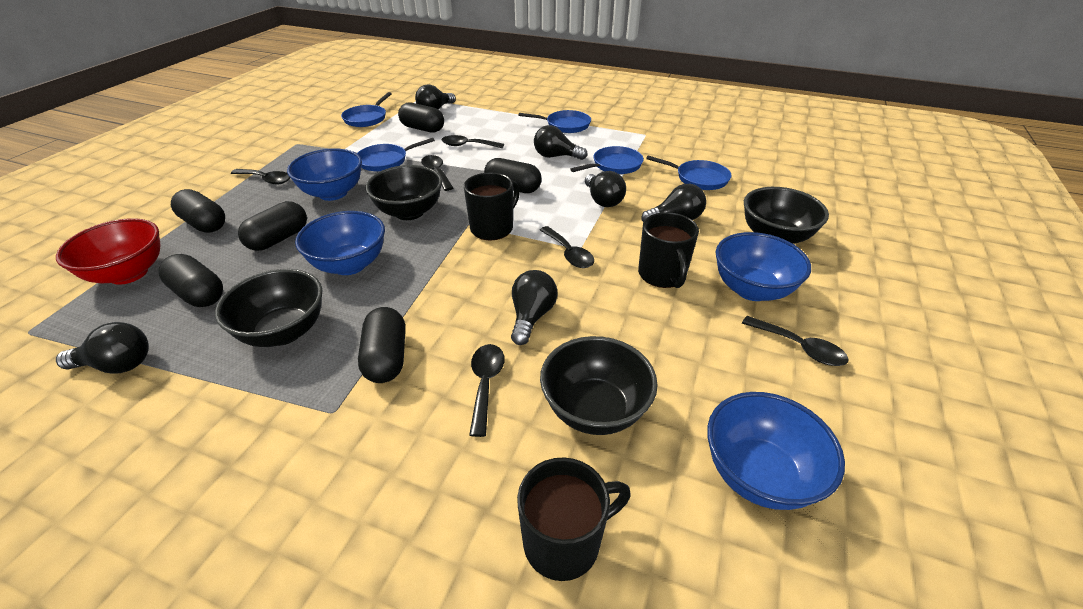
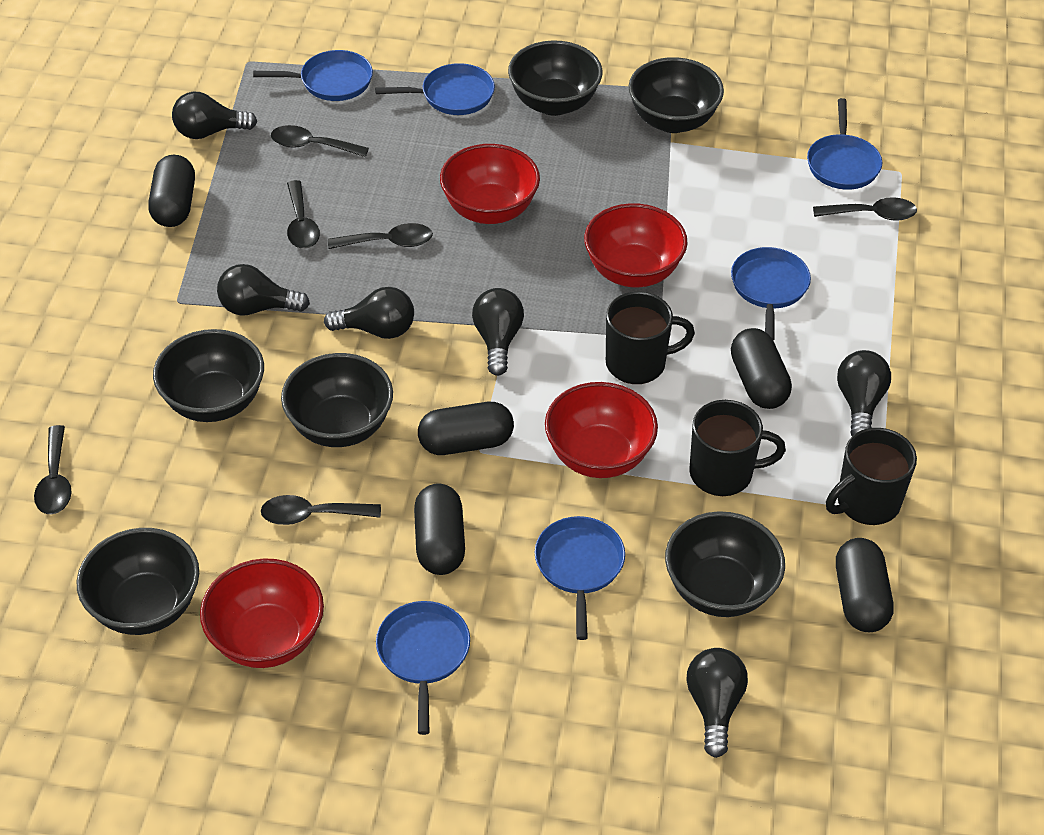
black bowl: 4 -> 6
black capsule: 6 -> 5
blue bowl: 4 -> 0
blue pan: 5 -> 6
red bowl: 1 -> 4

